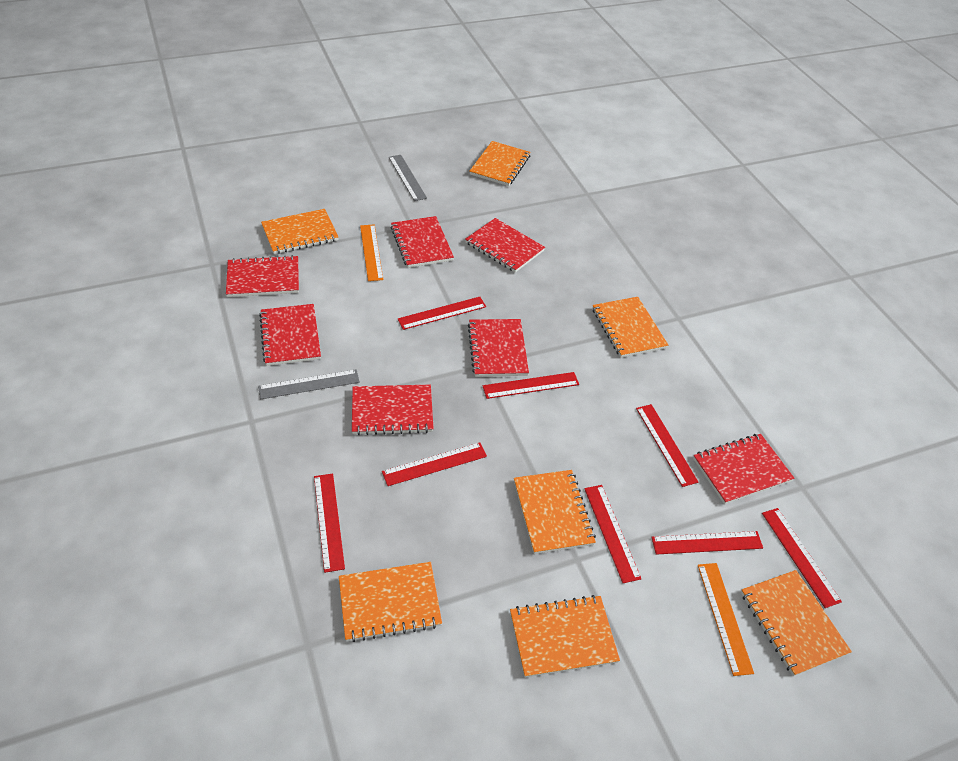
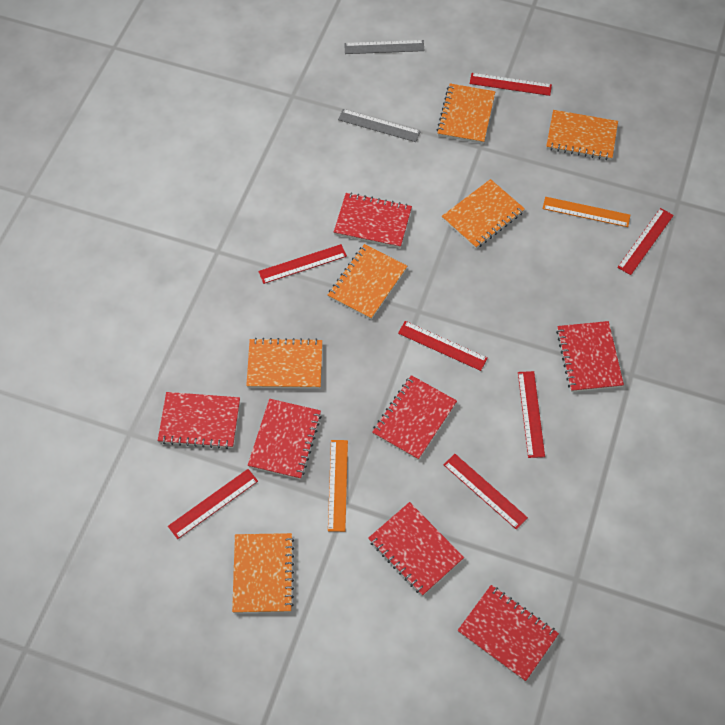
orange notebook: 7 -> 6
red ruler: 8 -> 7

